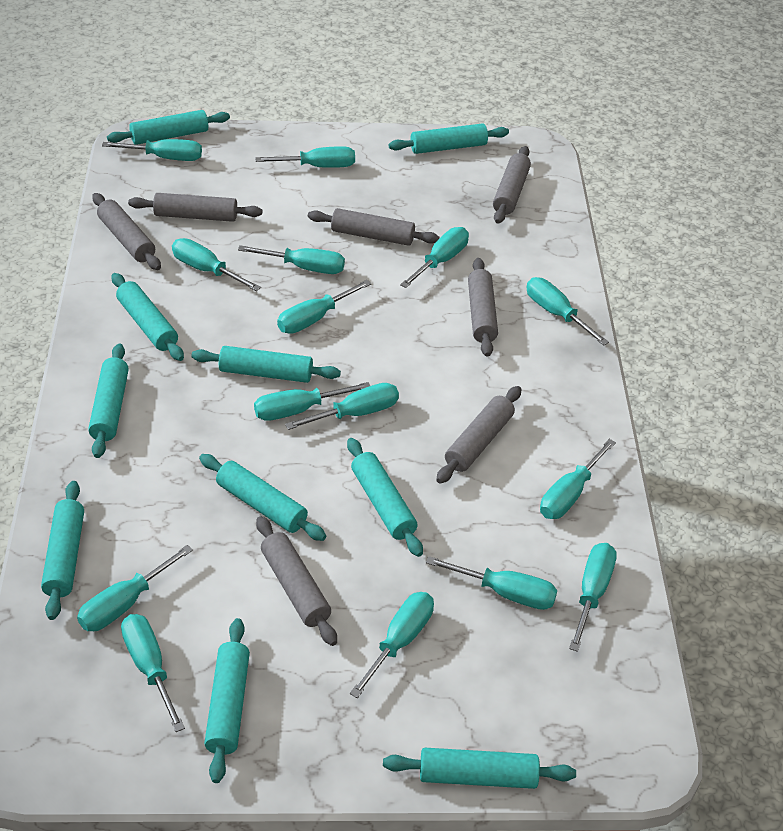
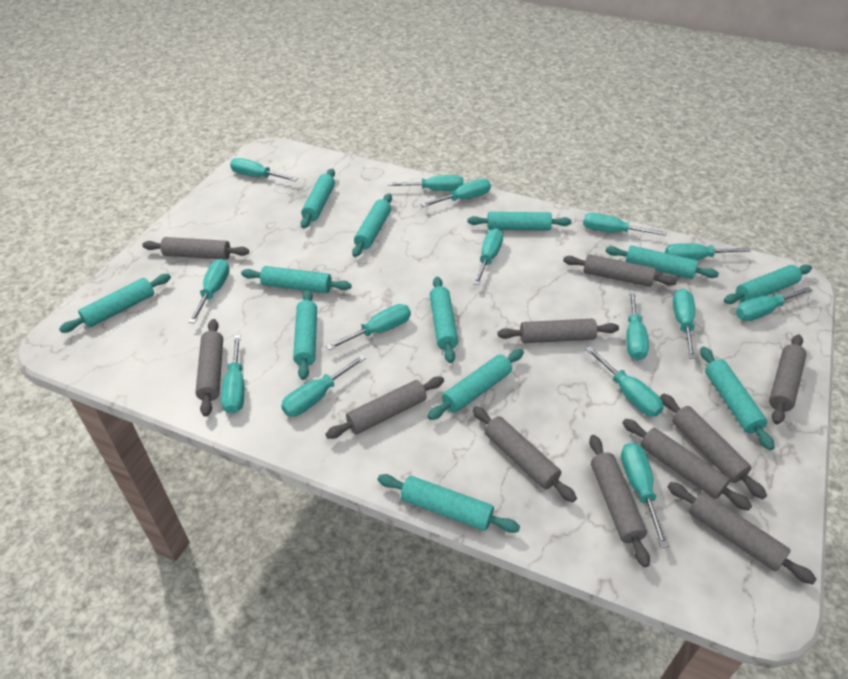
grey rolling pin: 7 -> 11
turquoise rolling pin: 10 -> 12

